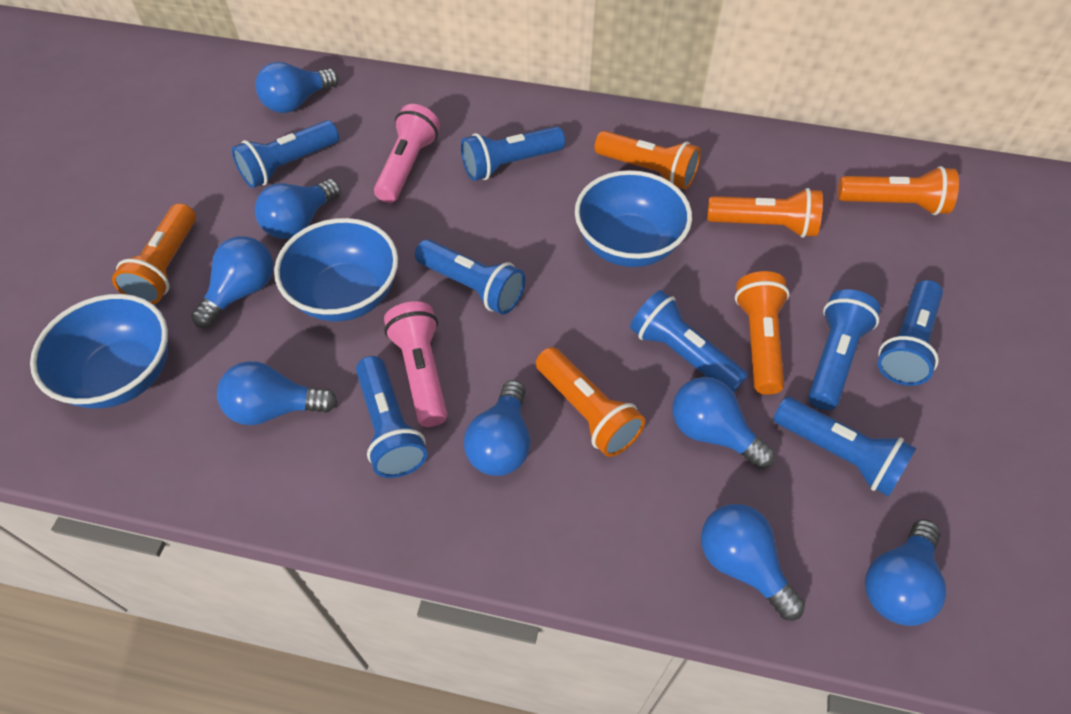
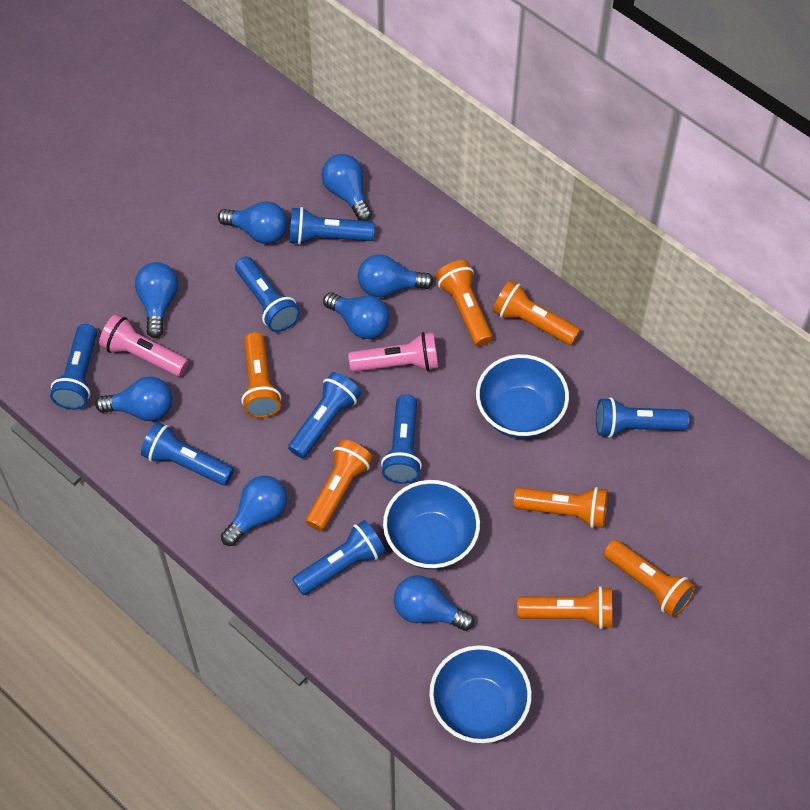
orange flashlight: 6 -> 7

